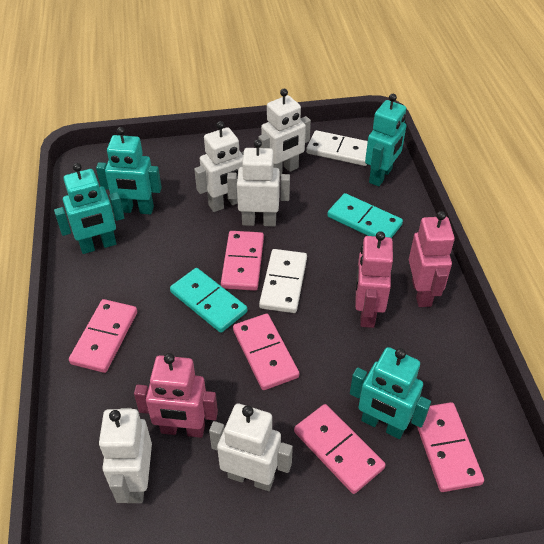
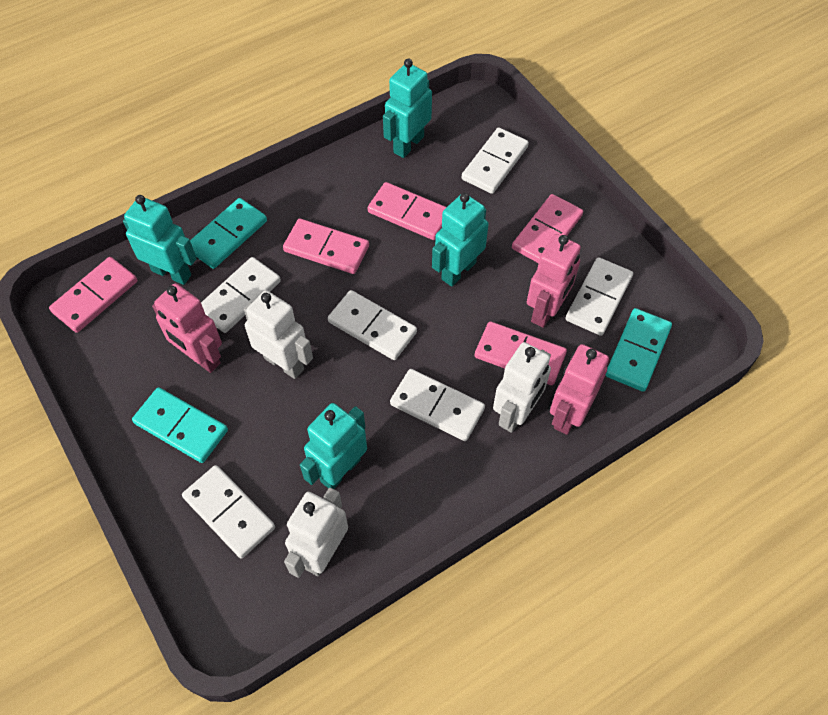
turquoise domino: 2 -> 3
white domino: 2 -> 6
white robot: 5 -> 3

